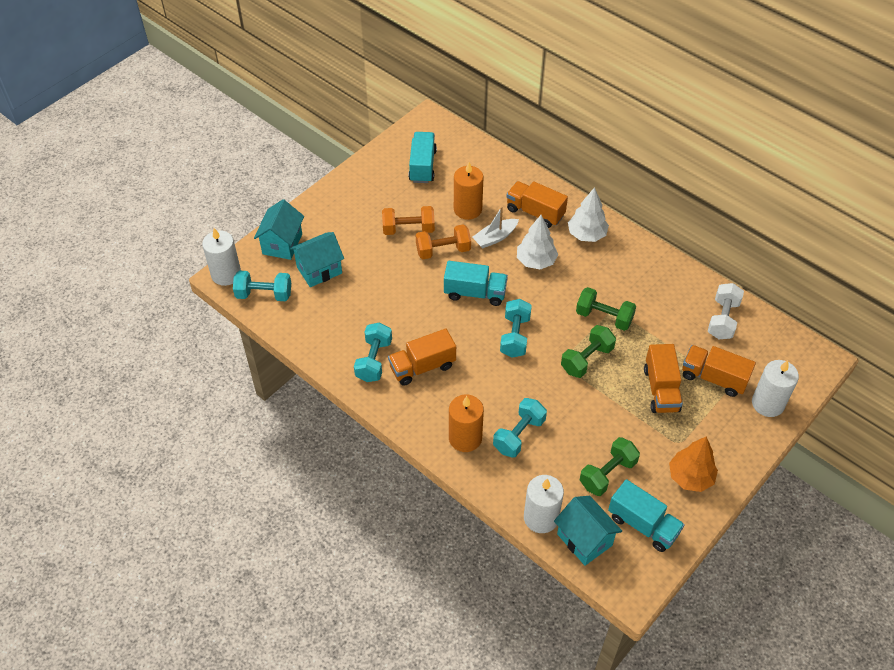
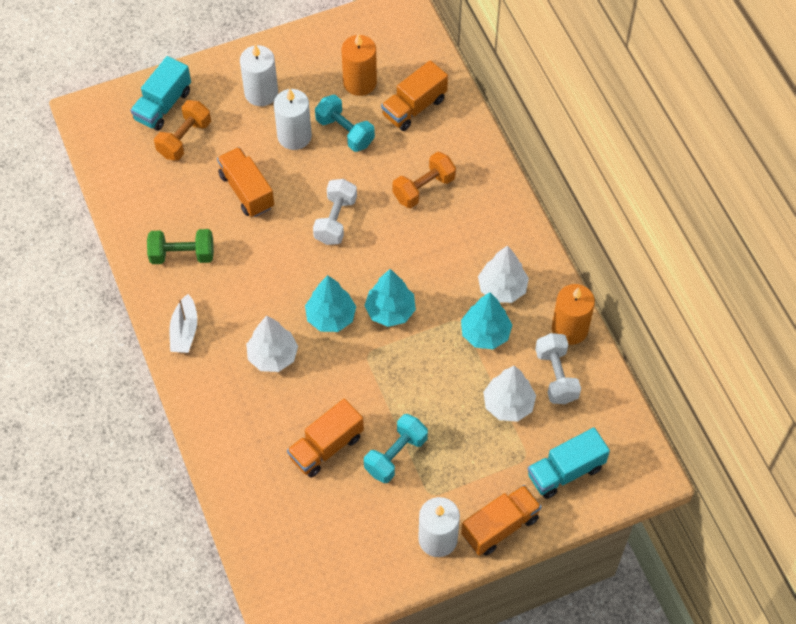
green dumbbell: 3 -> 1
orange tree: 1 -> 0
turquoise dumbbell: 4 -> 2
turquoise house: 3 -> 0
turquoise tree: 0 -> 3
turquoise truck: 3 -> 2
white dumbbell: 1 -> 2
white tree: 2 -> 3

